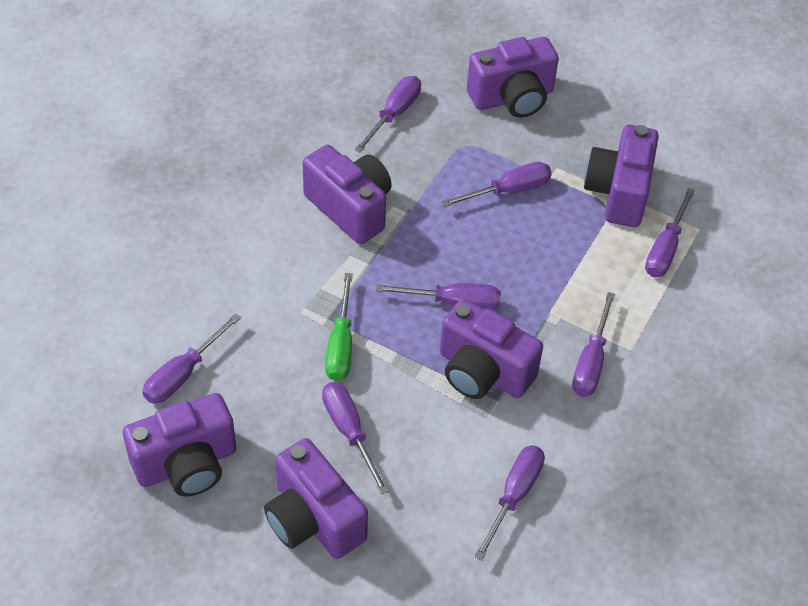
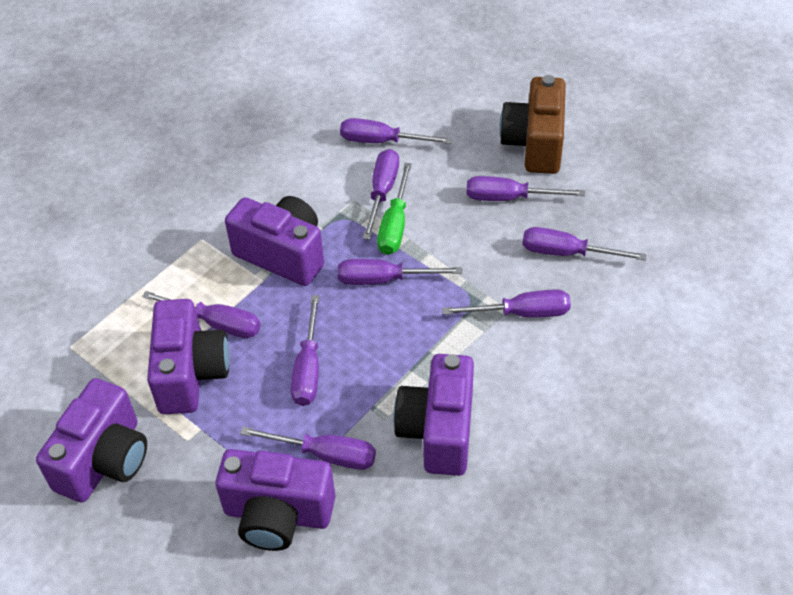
brown camera: 0 -> 1
purple camera: 6 -> 5
purple screwdriver: 8 -> 9

